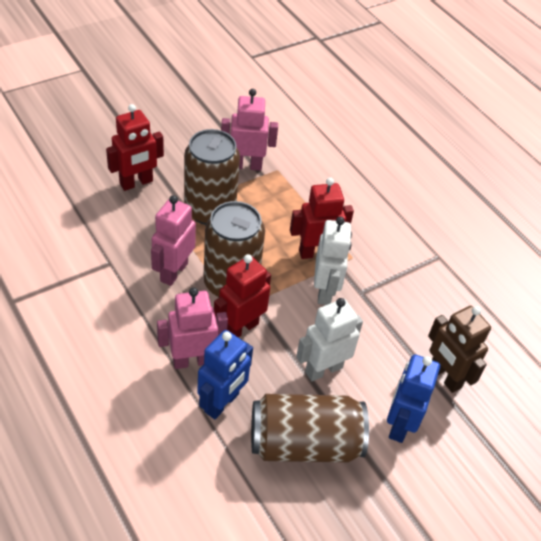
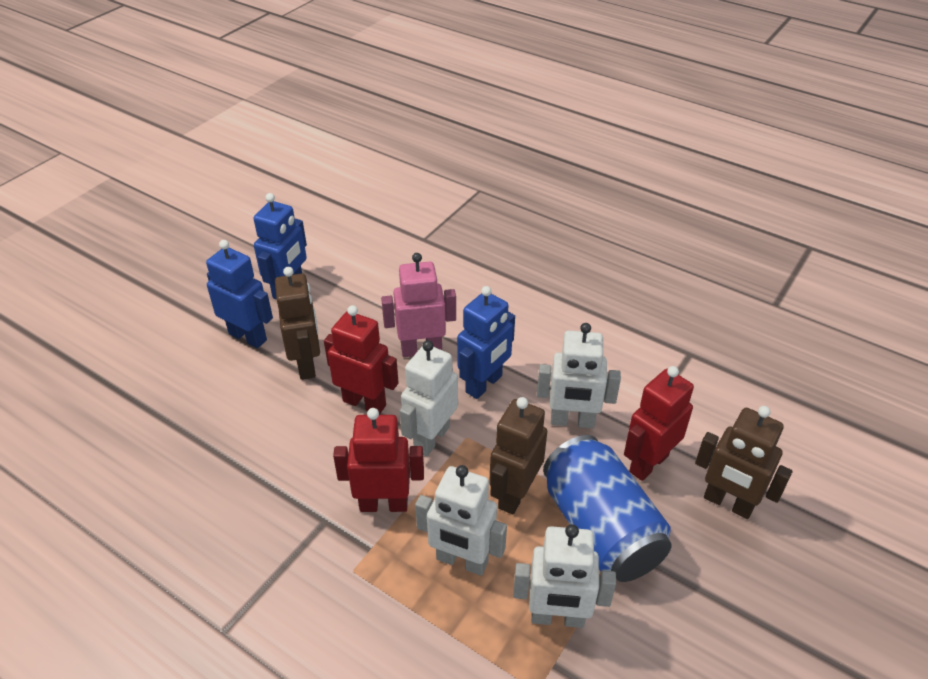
blue can: 0 -> 1
blue robot: 2 -> 3
brown can: 3 -> 0
brown robot: 1 -> 3
pink robot: 3 -> 1
white robot: 2 -> 4

